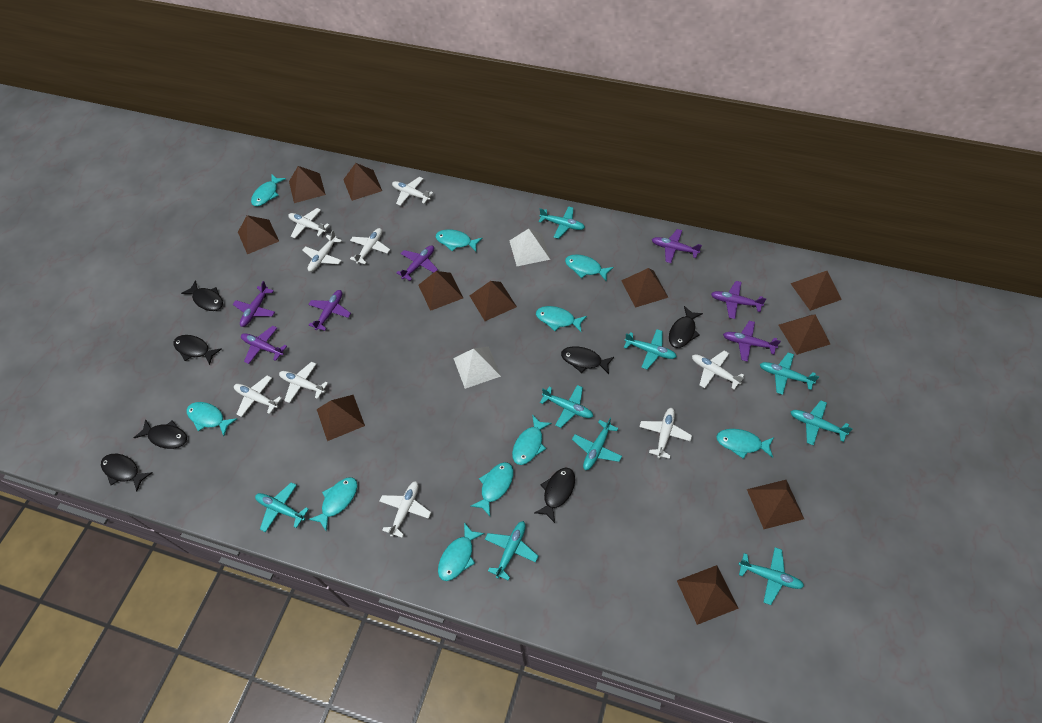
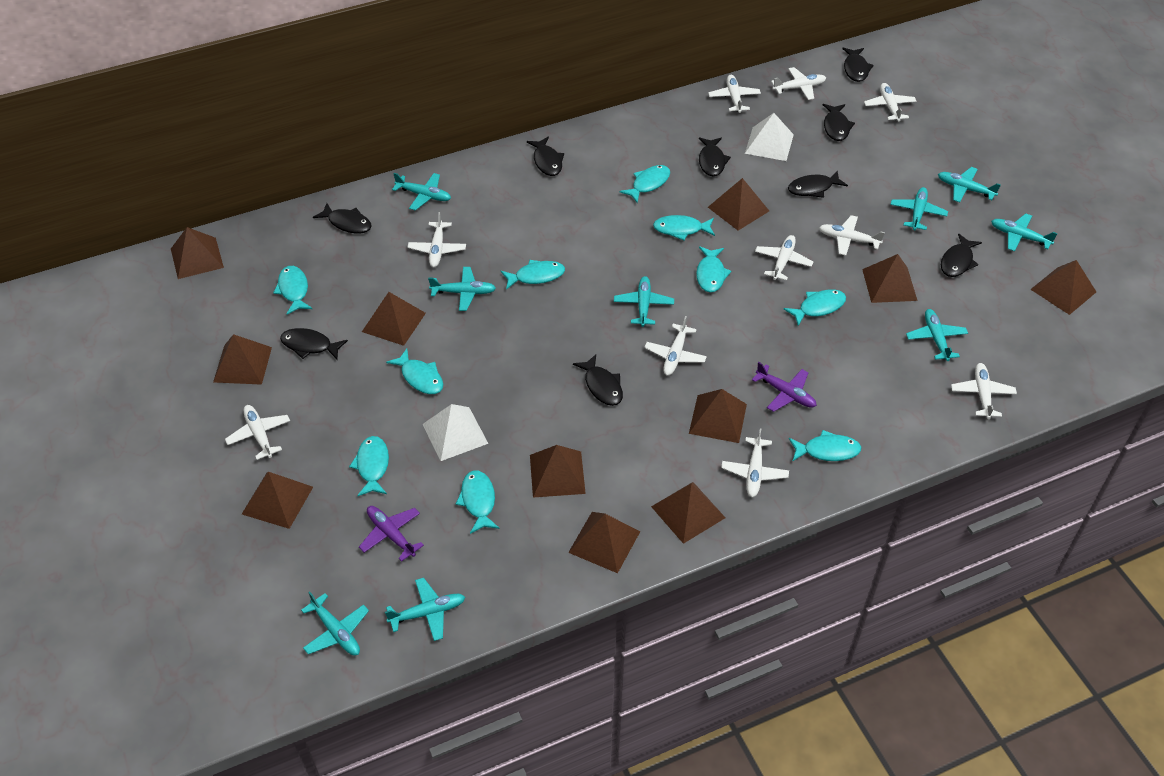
black fish: 7 -> 9
purple plane: 7 -> 2
white plane: 9 -> 10

